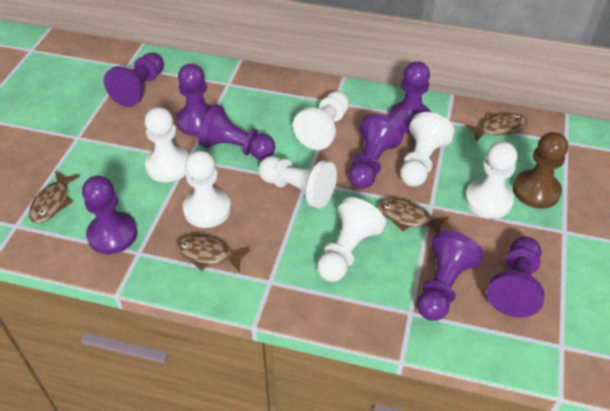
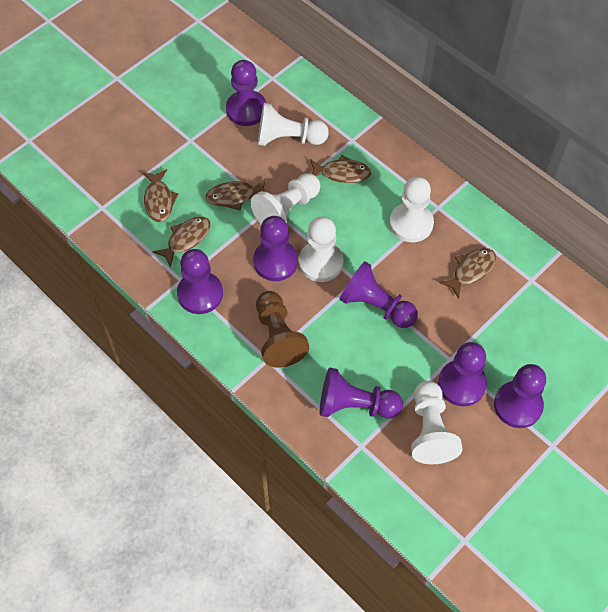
brown fish: 4 -> 5
purple pawn: 8 -> 7
white pawn: 7 -> 5

